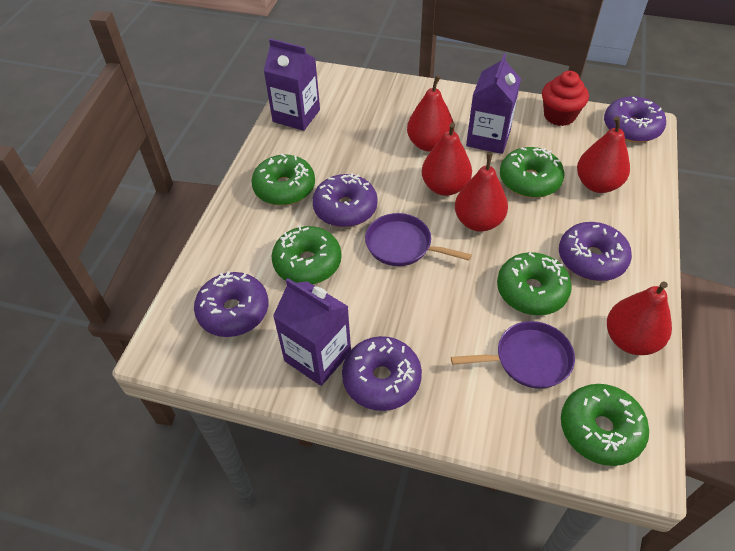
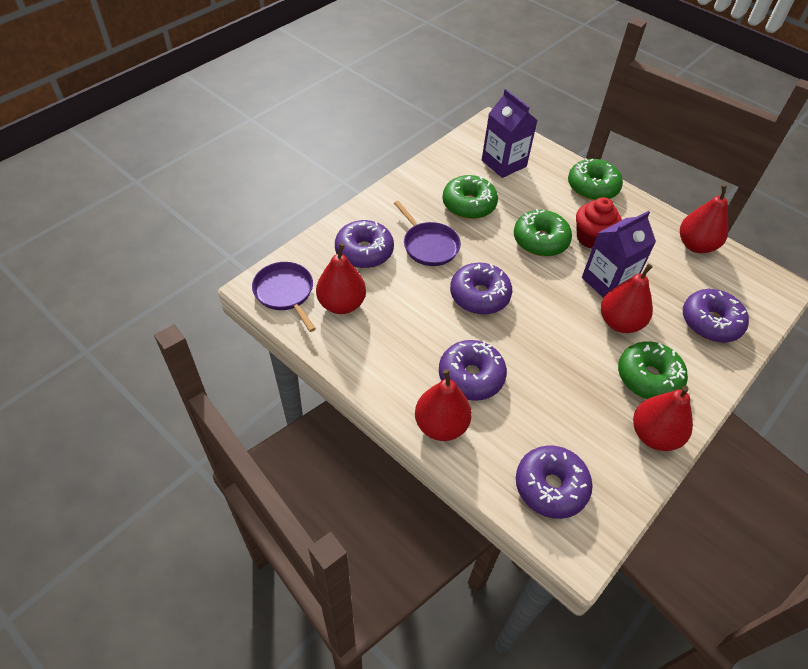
green donut: 5 -> 4
purple carton: 3 -> 2

